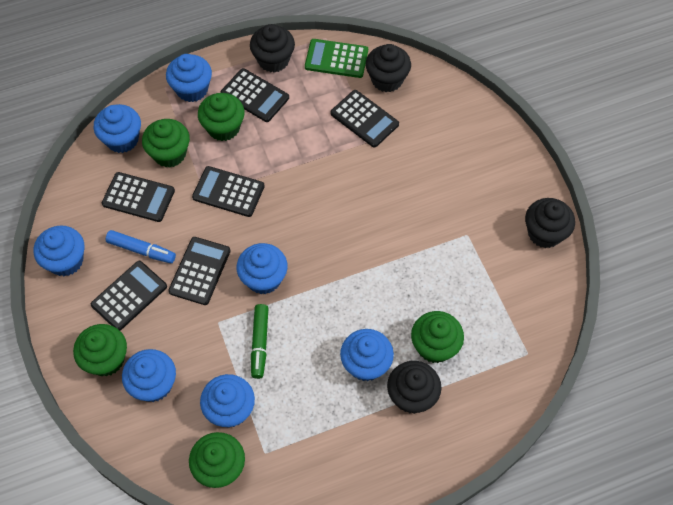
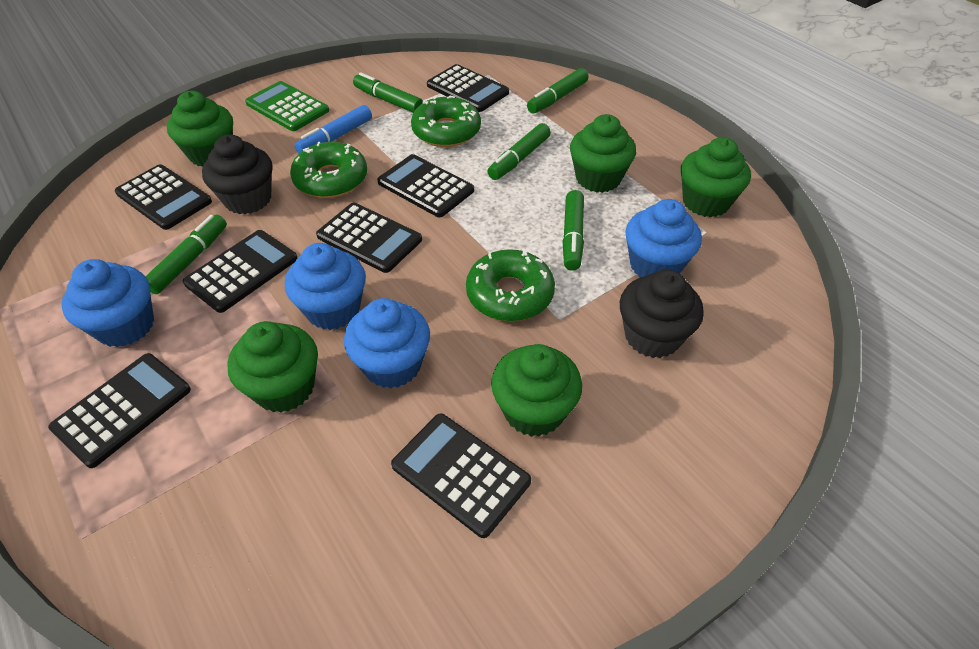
black calculator: 6 -> 7
black cupcake: 4 -> 2
blue cupcake: 7 -> 4
green donut: 0 -> 3
green marker: 1 -> 5

